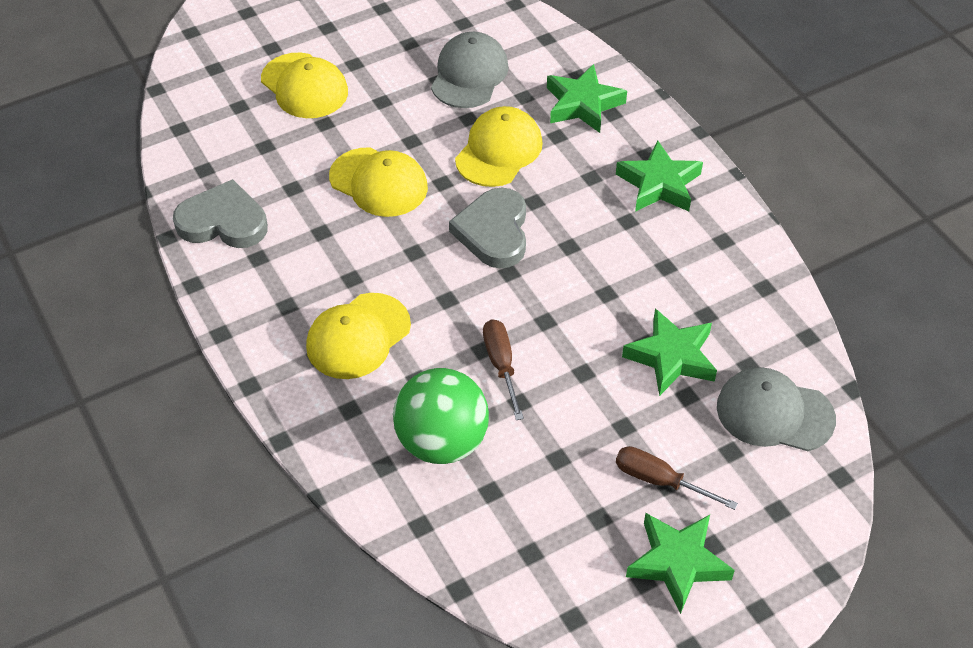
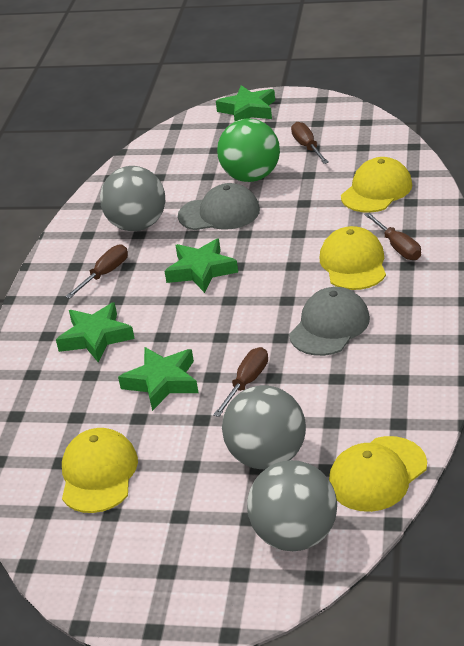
brown screwdriver: 2 -> 4
grey ball: 0 -> 3
grey heart: 2 -> 0

